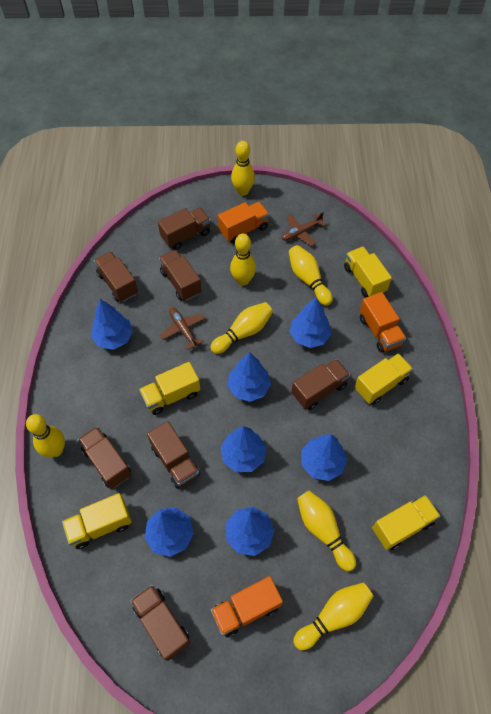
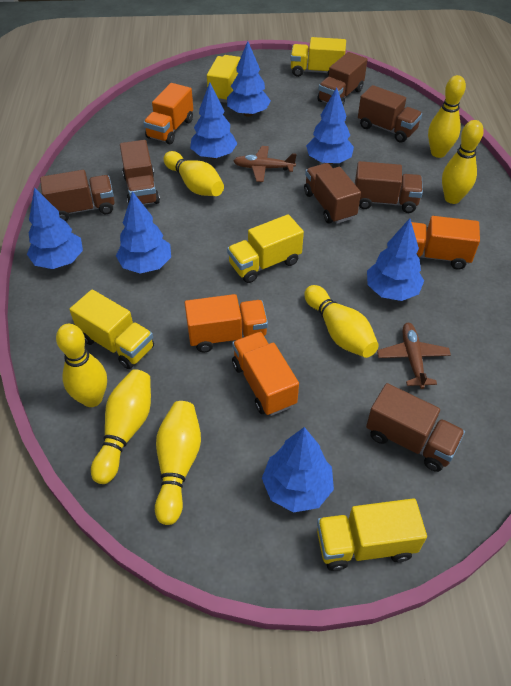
orange truck: 3 -> 4

